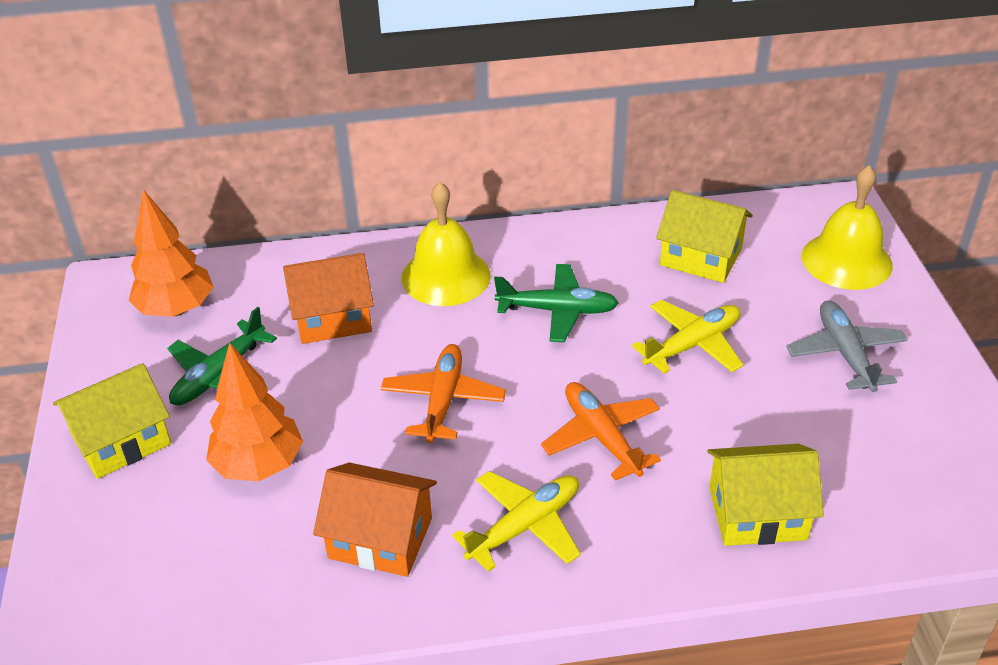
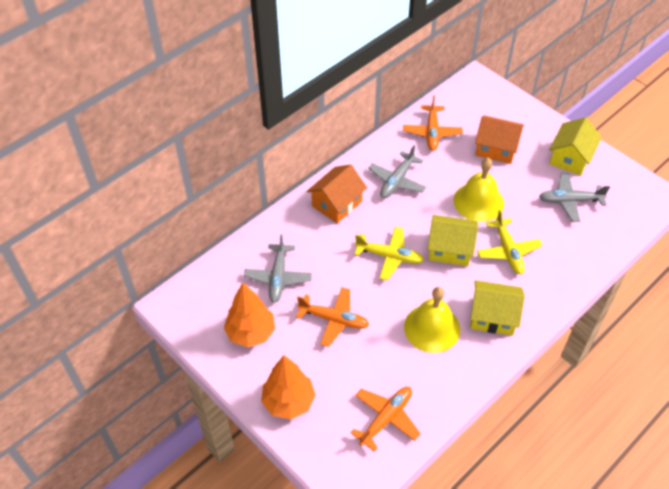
green plane: 2 -> 0
grey plane: 1 -> 3
orange plane: 2 -> 3

